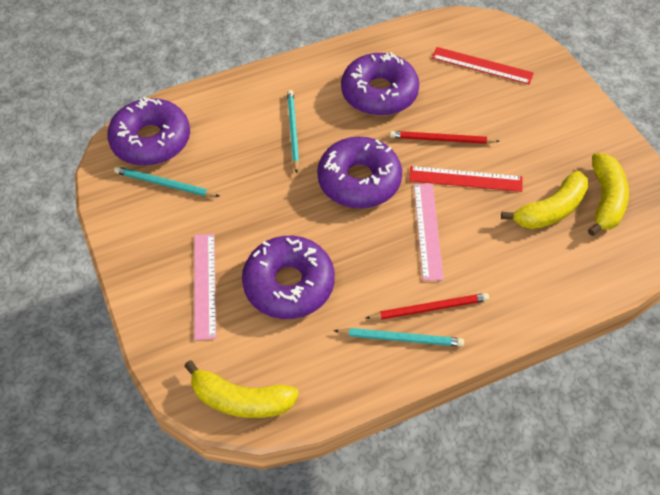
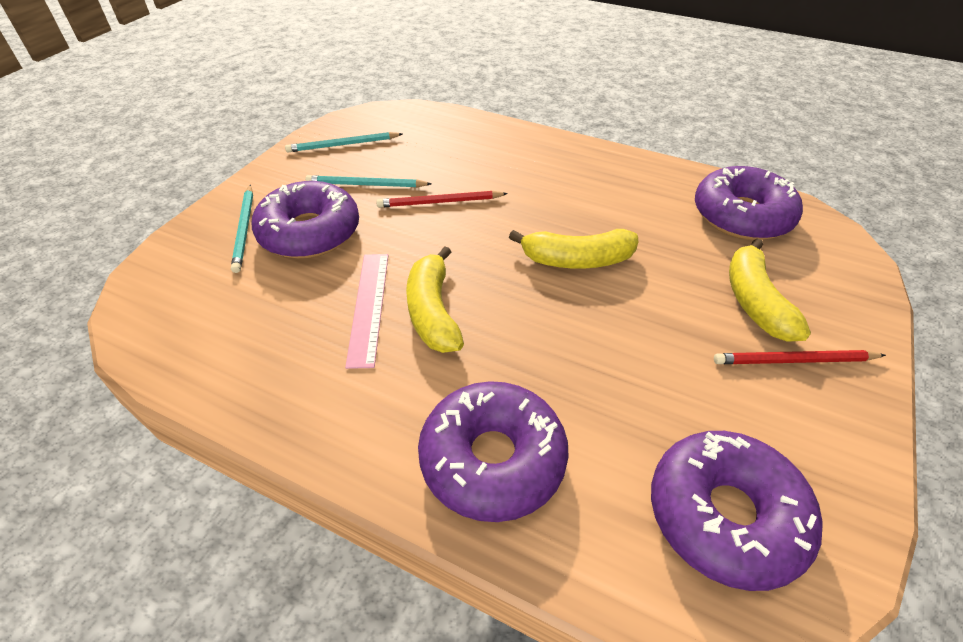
pink ruler: 2 -> 1
red ruler: 2 -> 0

